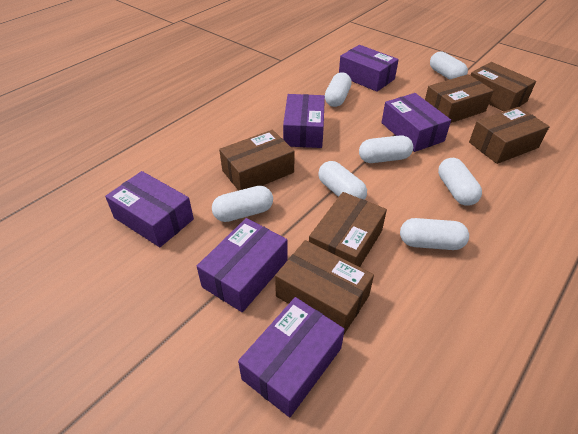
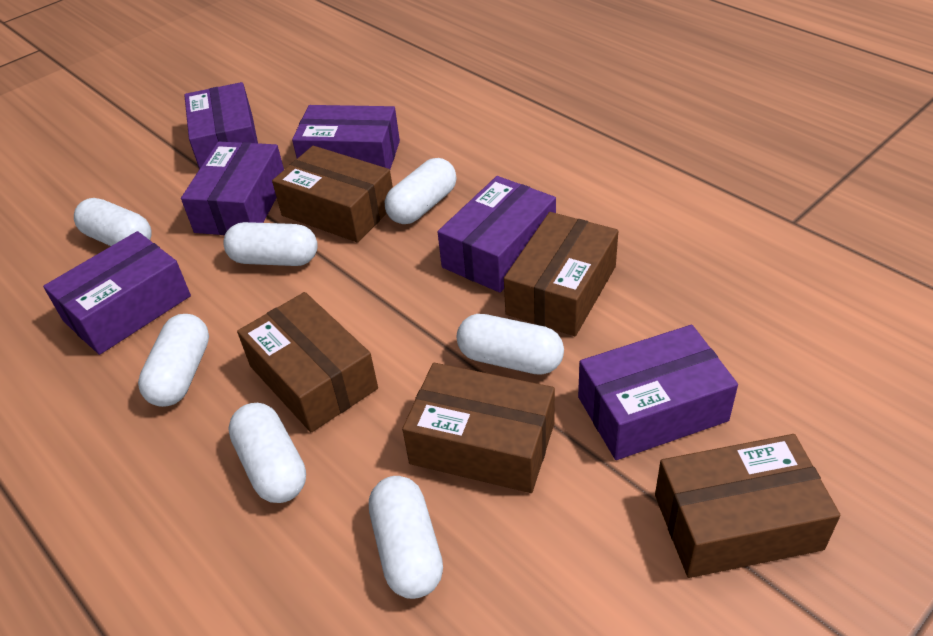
brown box: 6 -> 5

